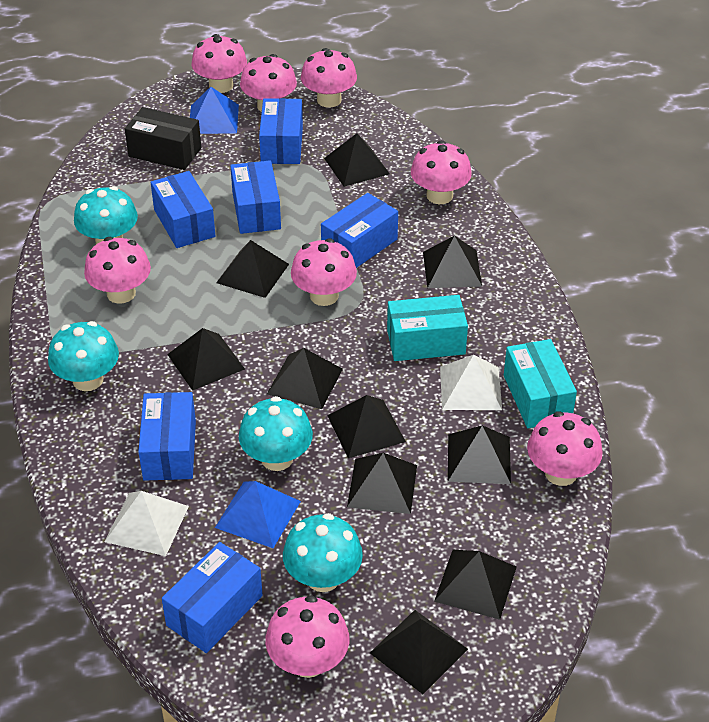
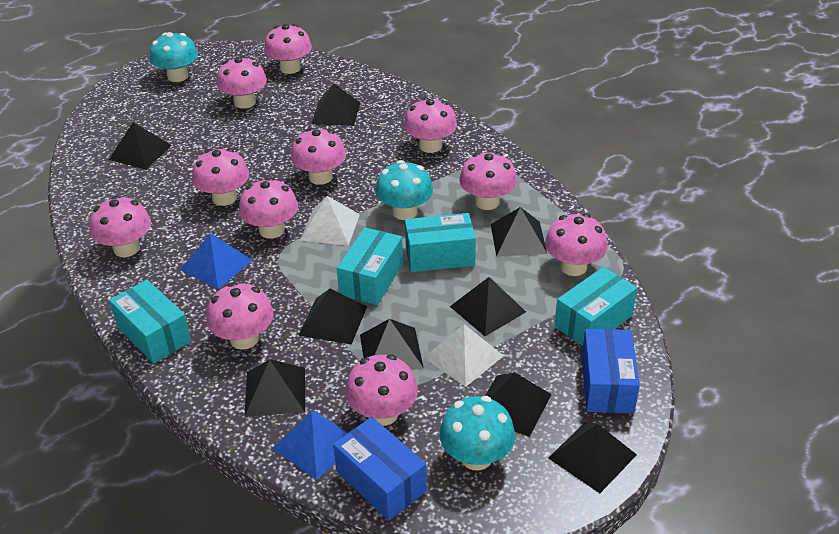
black box: 1 -> 0
black pyramid: 10 -> 9
blue box: 6 -> 2
pink mushroom: 8 -> 11
turquoise box: 2 -> 4
turquoise mushroom: 4 -> 3

